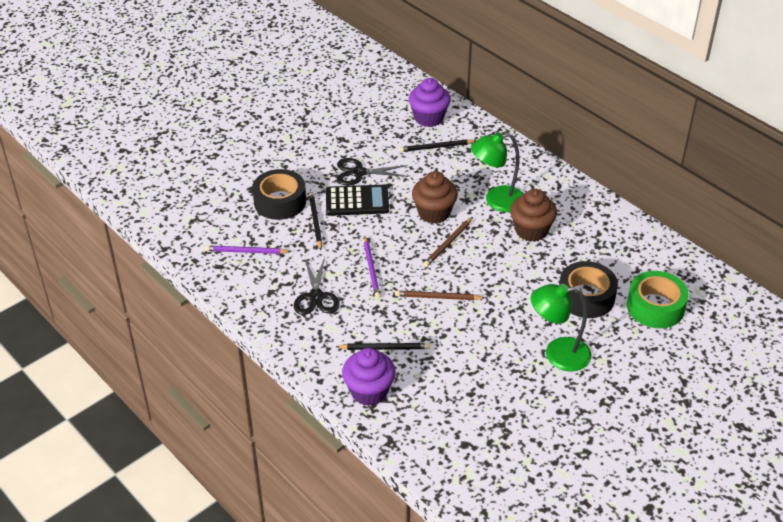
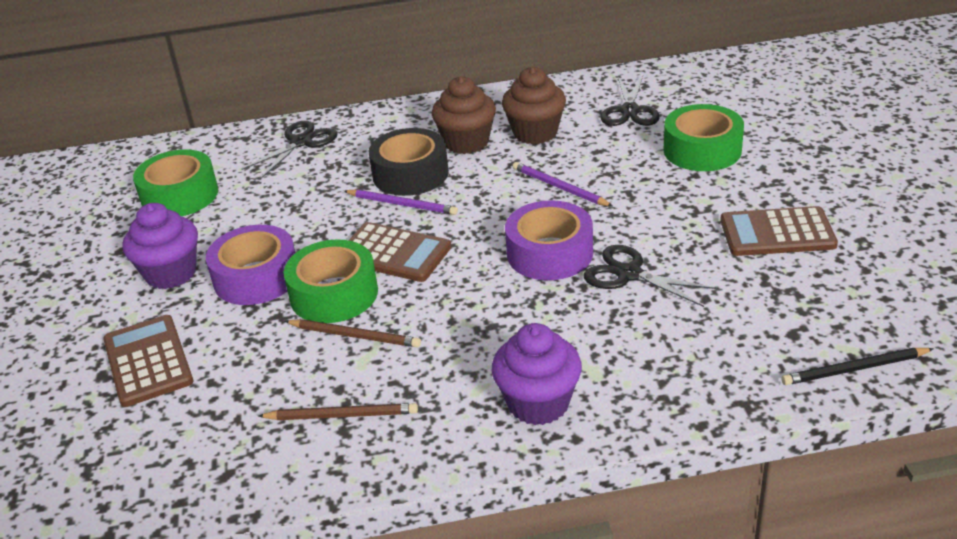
black calculator: 1 -> 0
black pencil: 3 -> 1
black scissors: 2 -> 3
black tape: 2 -> 1
brown calculator: 0 -> 3
green lamp: 2 -> 0
green tape: 1 -> 3
purple tape: 0 -> 2

